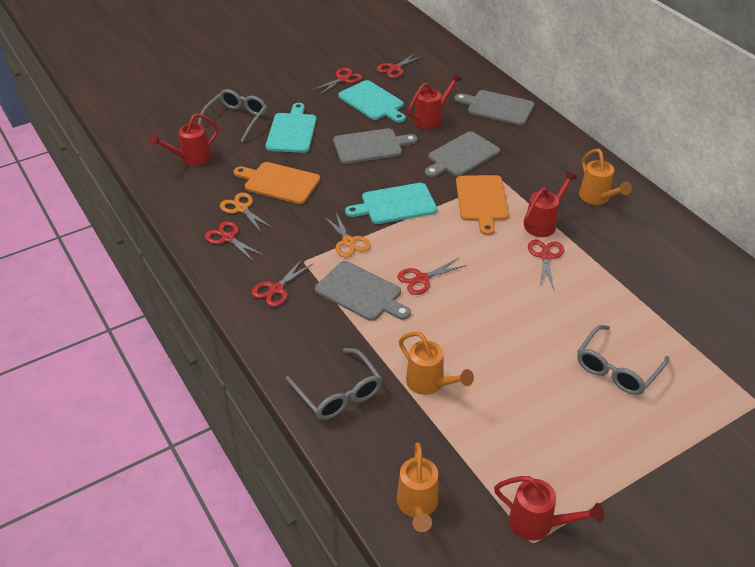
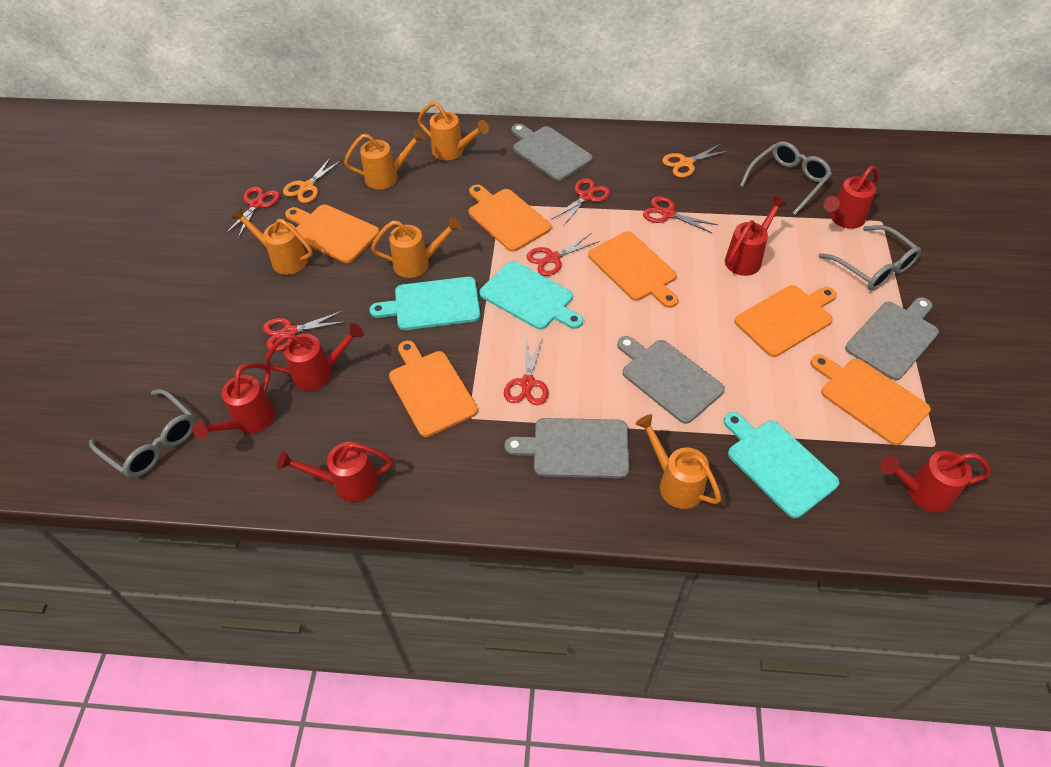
orange cutting board: 2 -> 6
orange watering can: 3 -> 5
red watering can: 4 -> 6

